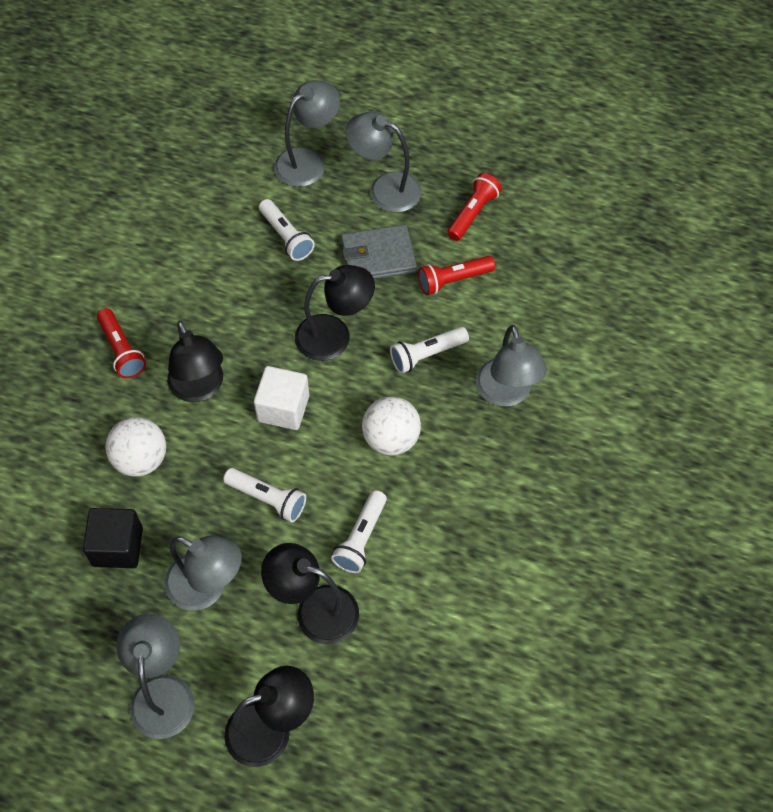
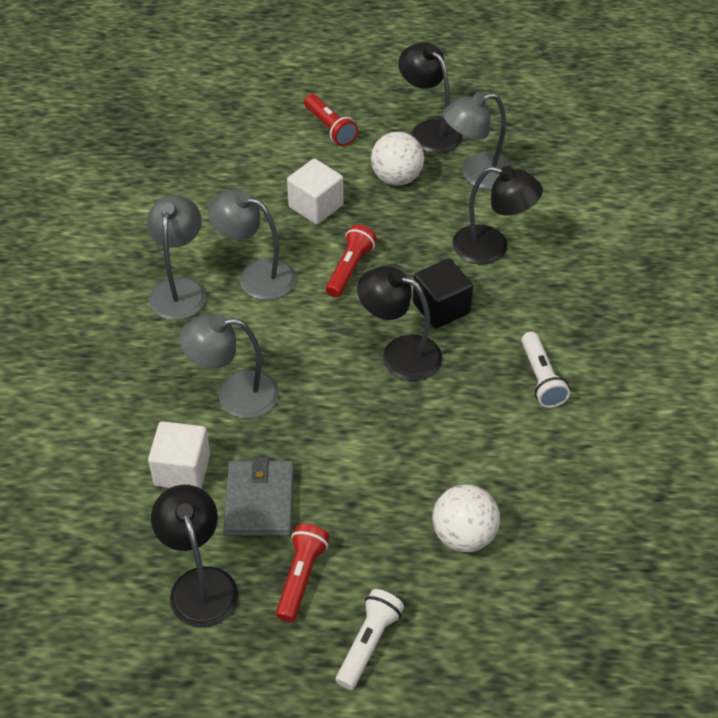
grey lamp: 5 -> 4
white cube: 1 -> 2
white flashlight: 4 -> 2

